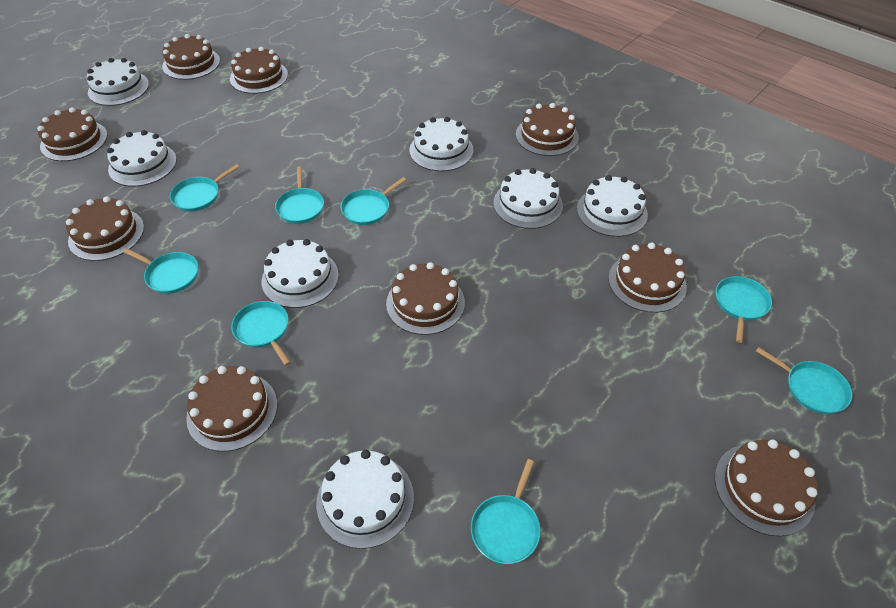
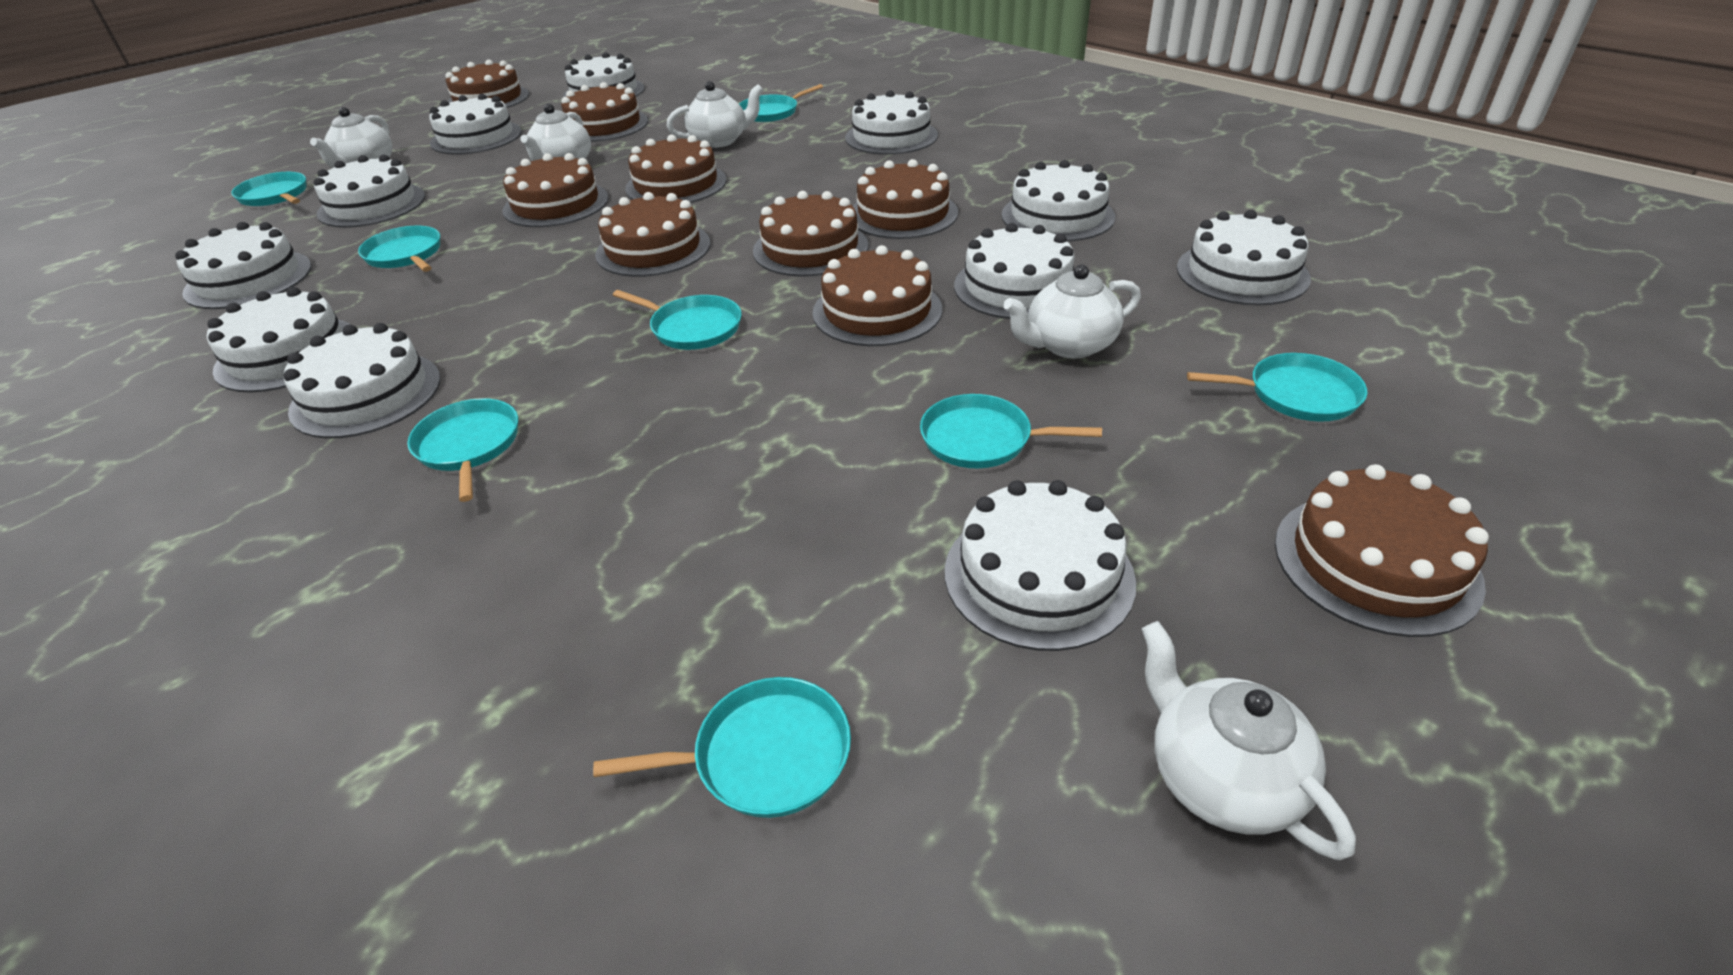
white cake: 7 -> 11
white teapot: 0 -> 5

